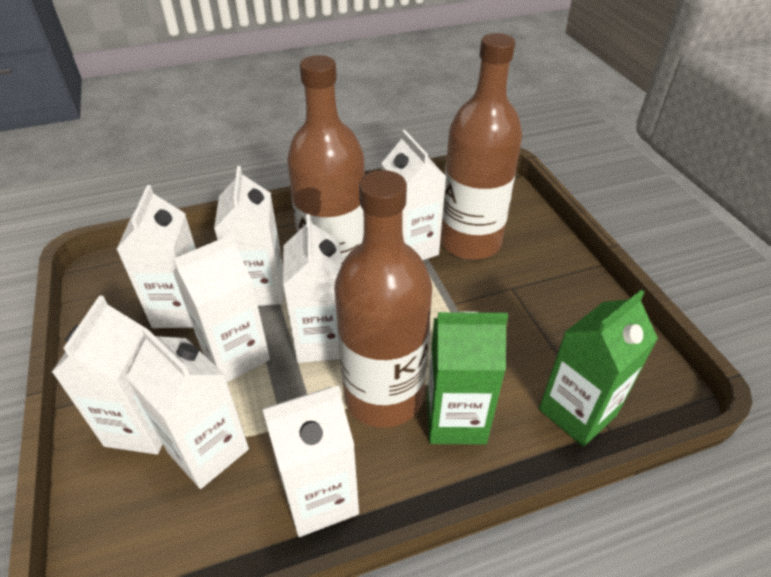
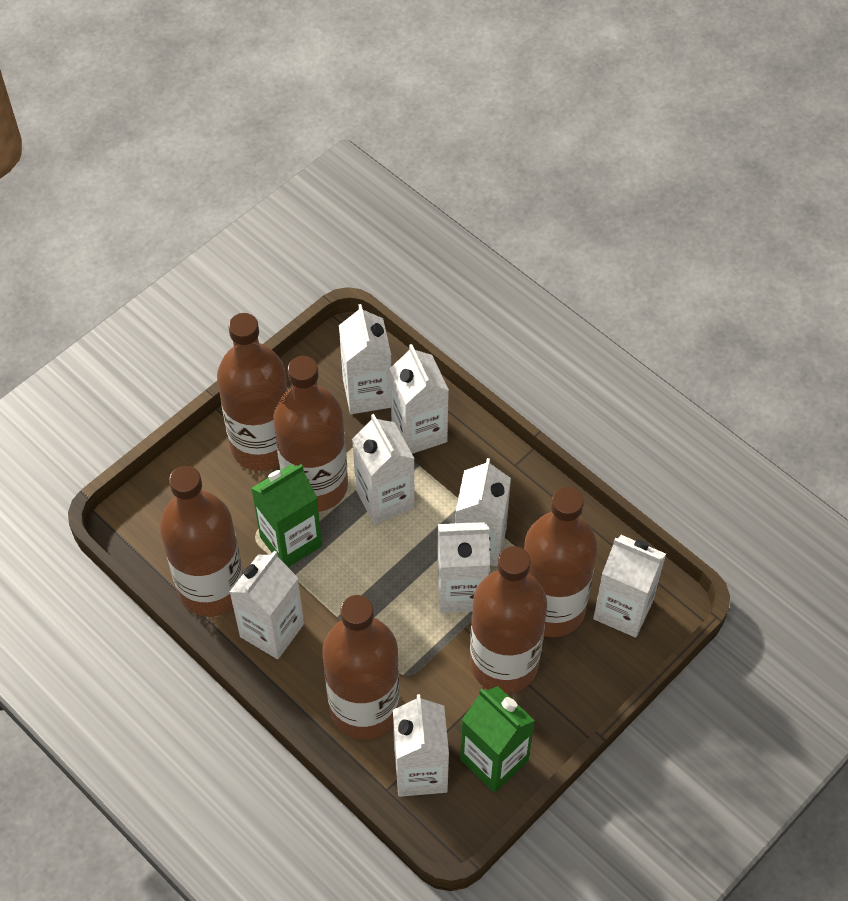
brown bottle: 3 -> 6

